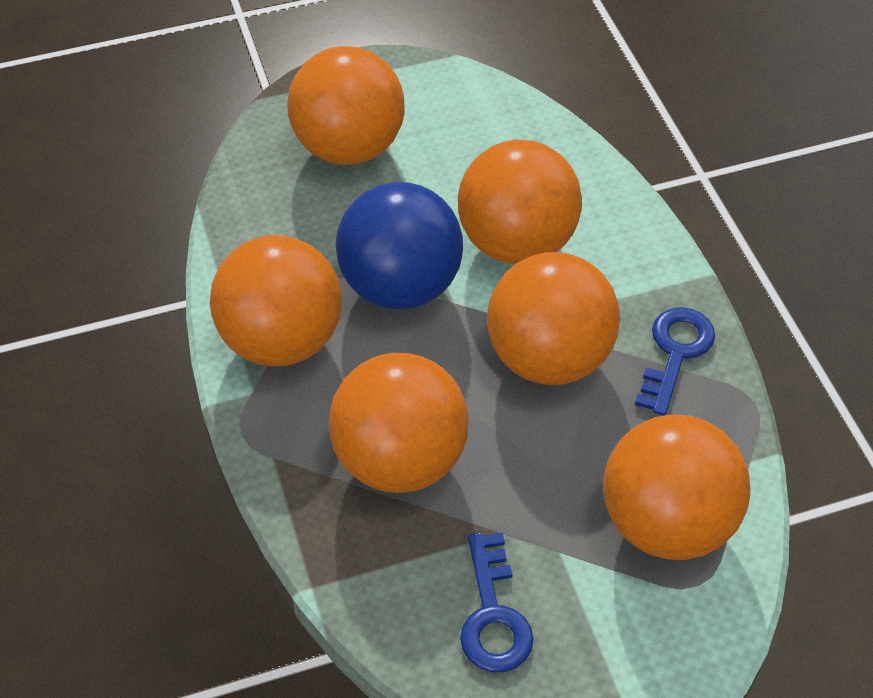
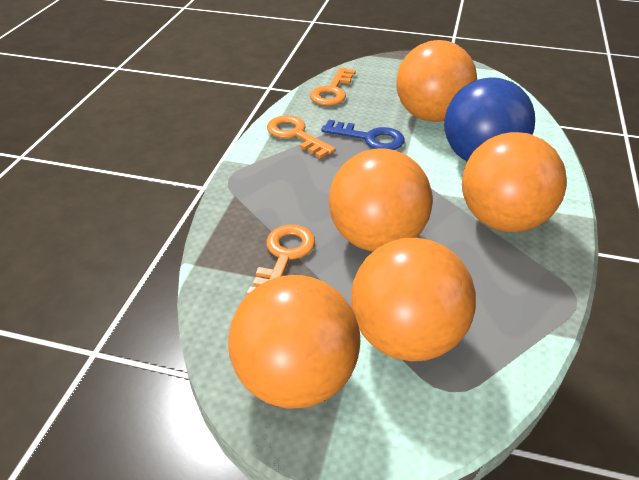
blue key: 2 -> 1
orange ball: 6 -> 5
orange key: 0 -> 3

